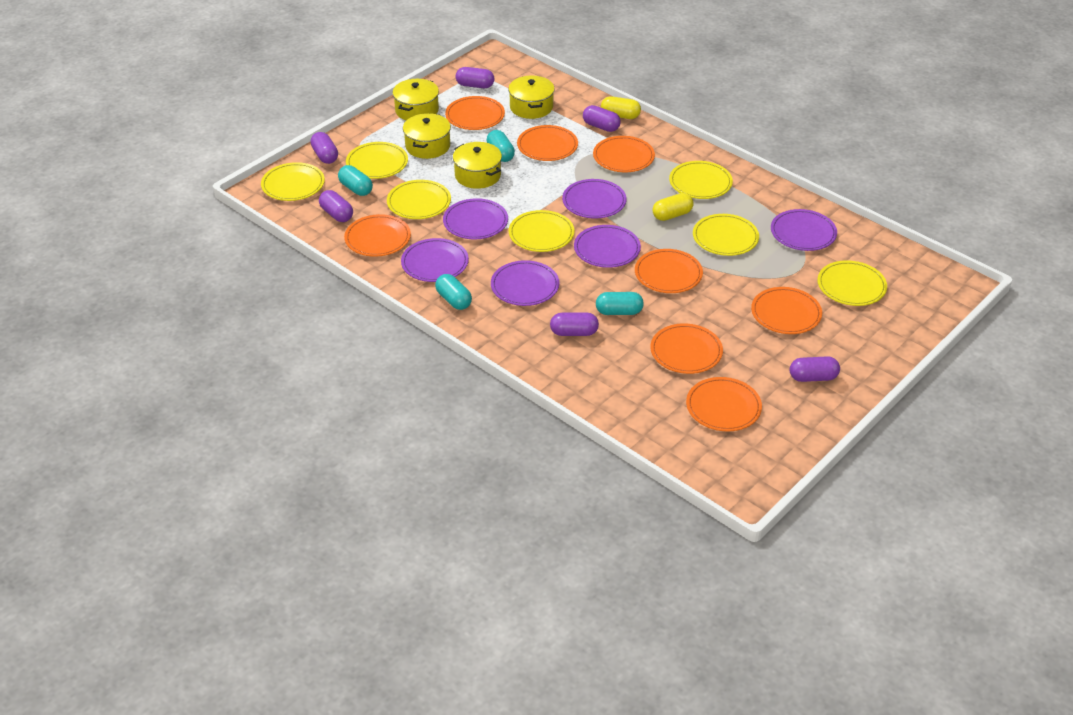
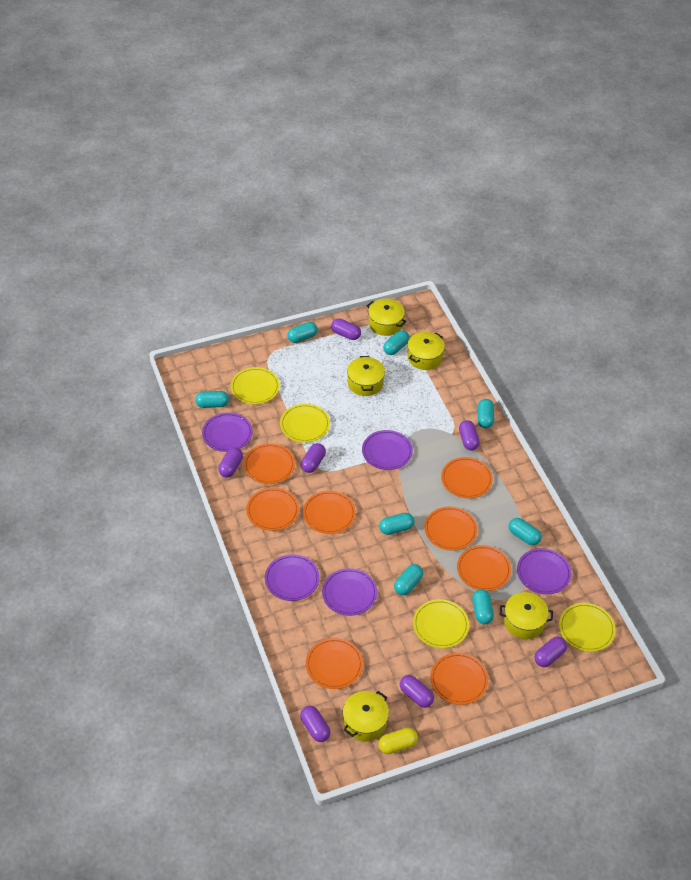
purple capsule: 6 -> 7
purple plate: 6 -> 5
turquoise capsule: 4 -> 8
yellow capsule: 2 -> 1
yellow plate: 7 -> 4
yellow pot: 4 -> 5

